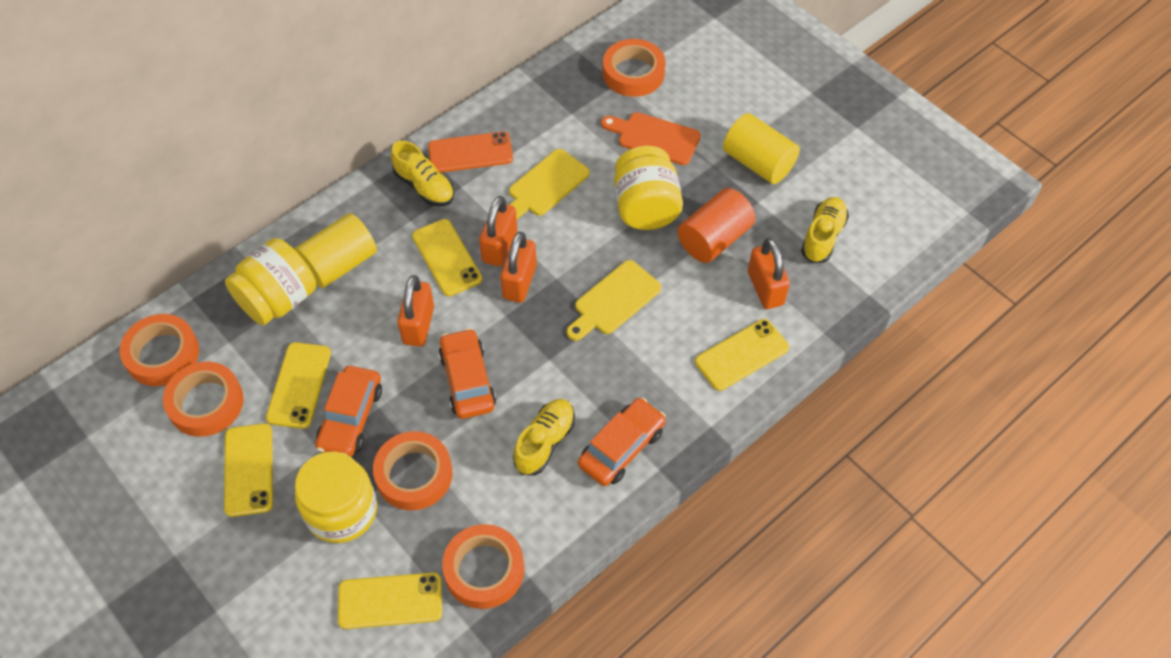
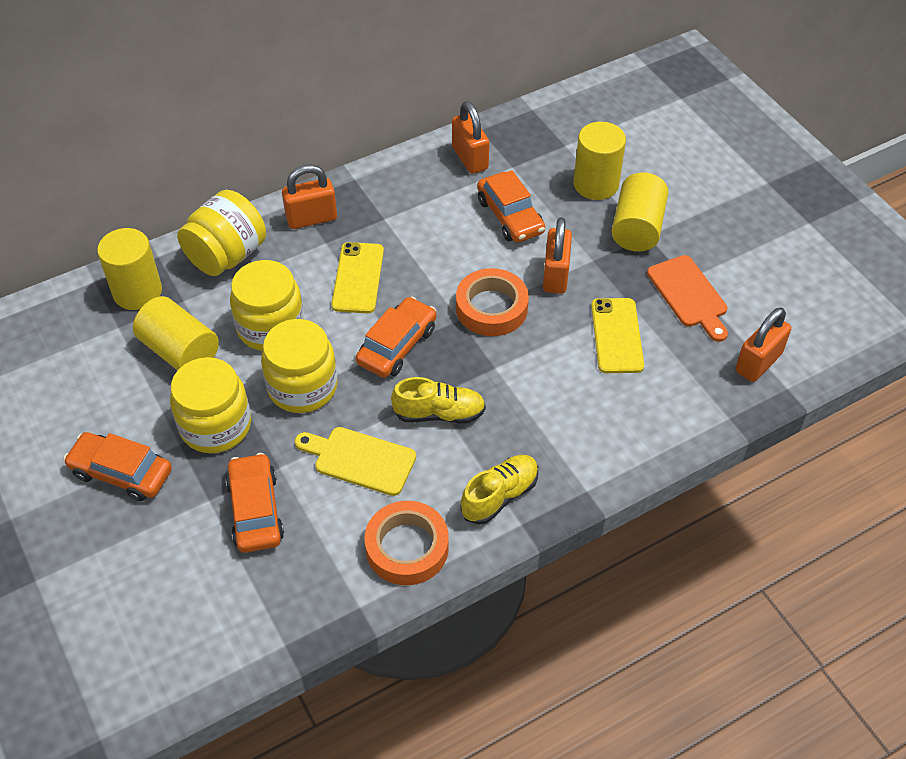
orange car: 3 -> 4
orange cylinder: 1 -> 0
orange phone: 1 -> 0
orange tape: 5 -> 2
yellow cutting board: 2 -> 1
yellow cylinder: 2 -> 4
yellow jar: 3 -> 4
yellow phone: 5 -> 2
yellow shoe: 3 -> 2

